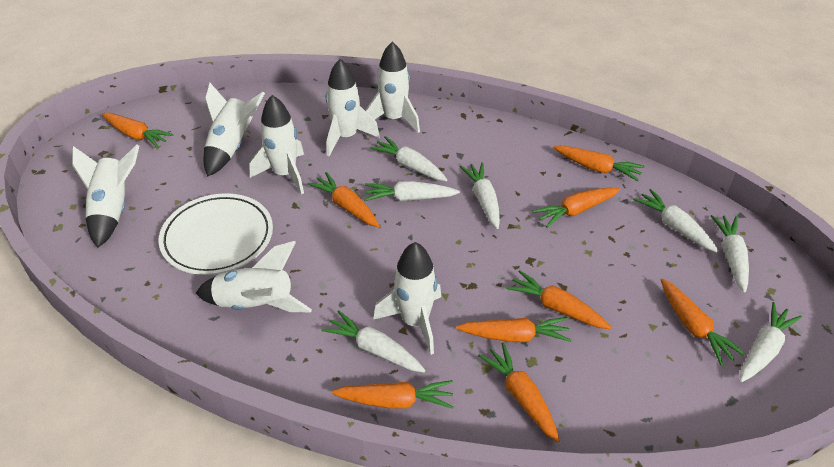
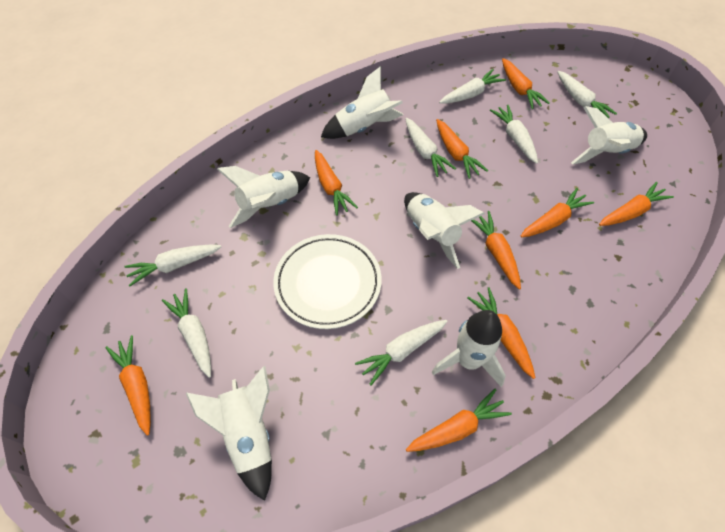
white rocket: 7 -> 6

